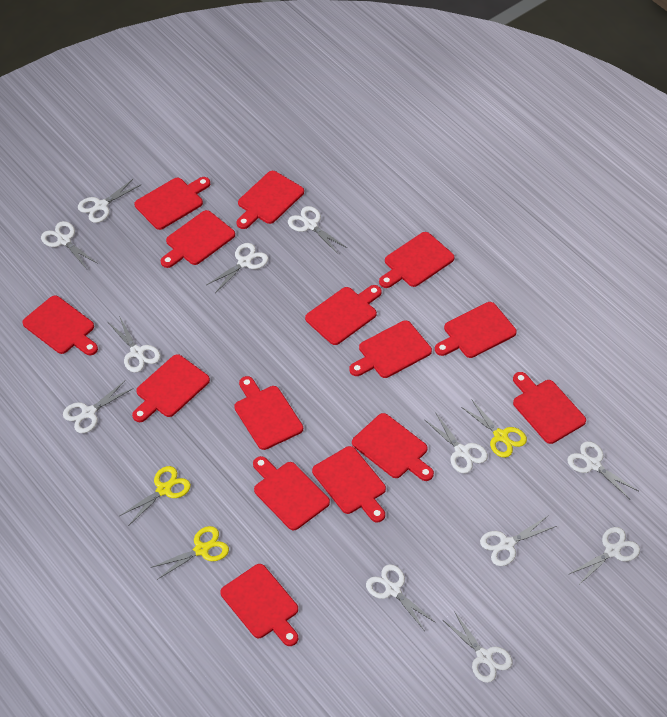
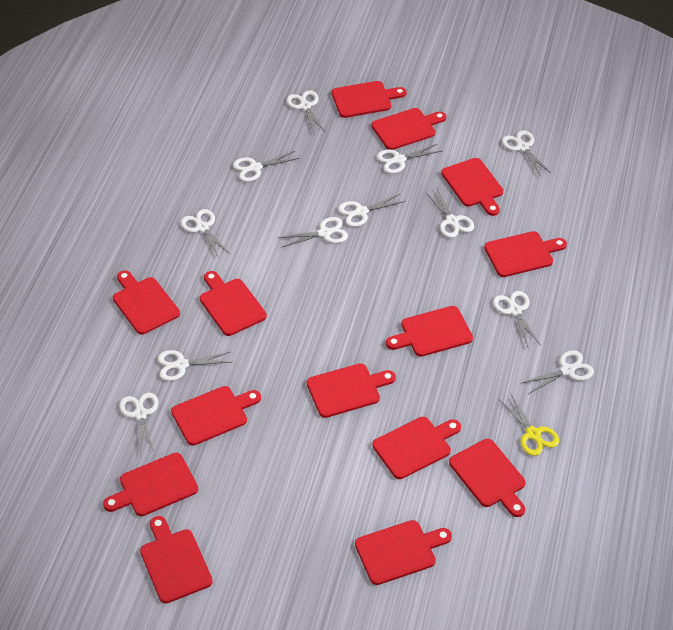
red cutting board: 15 -> 14
yellow scissors: 3 -> 1

